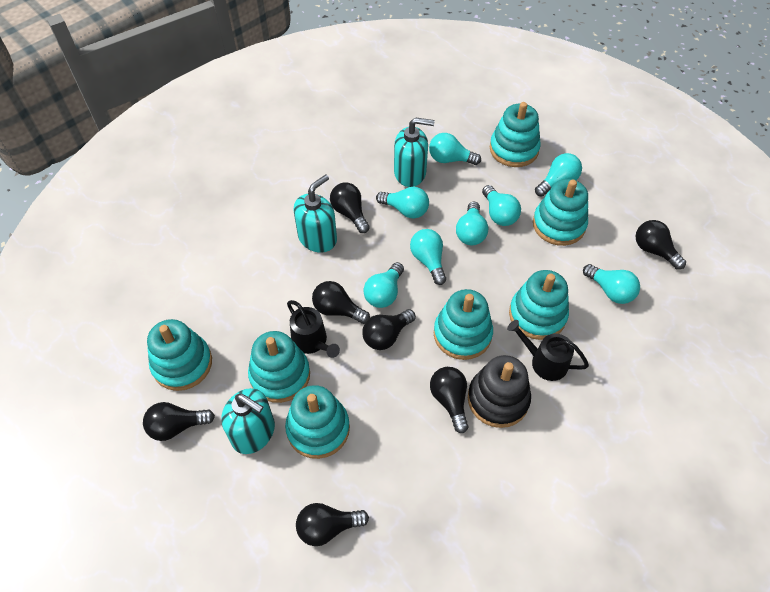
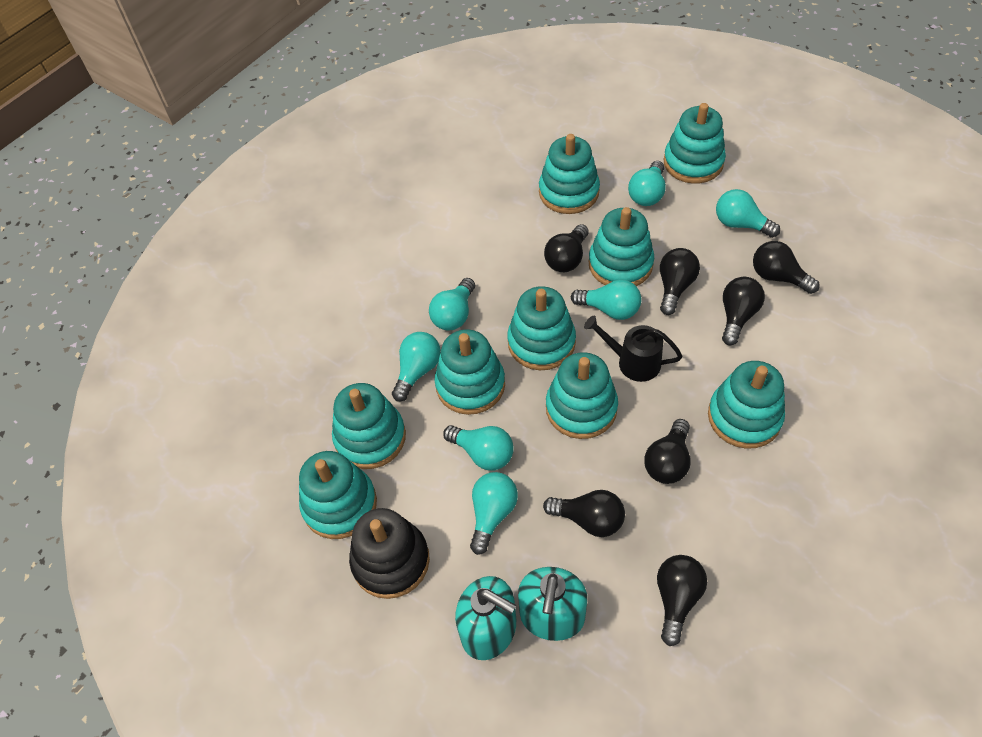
black watering can: 2 -> 1
turquoise light bulb: 8 -> 7
turquoise soap dispenser: 3 -> 2
turquoise stacking toy: 7 -> 9

